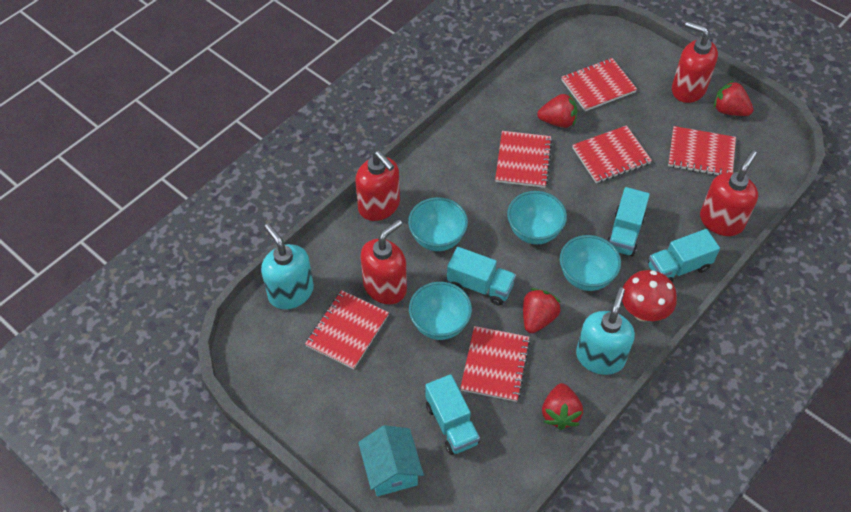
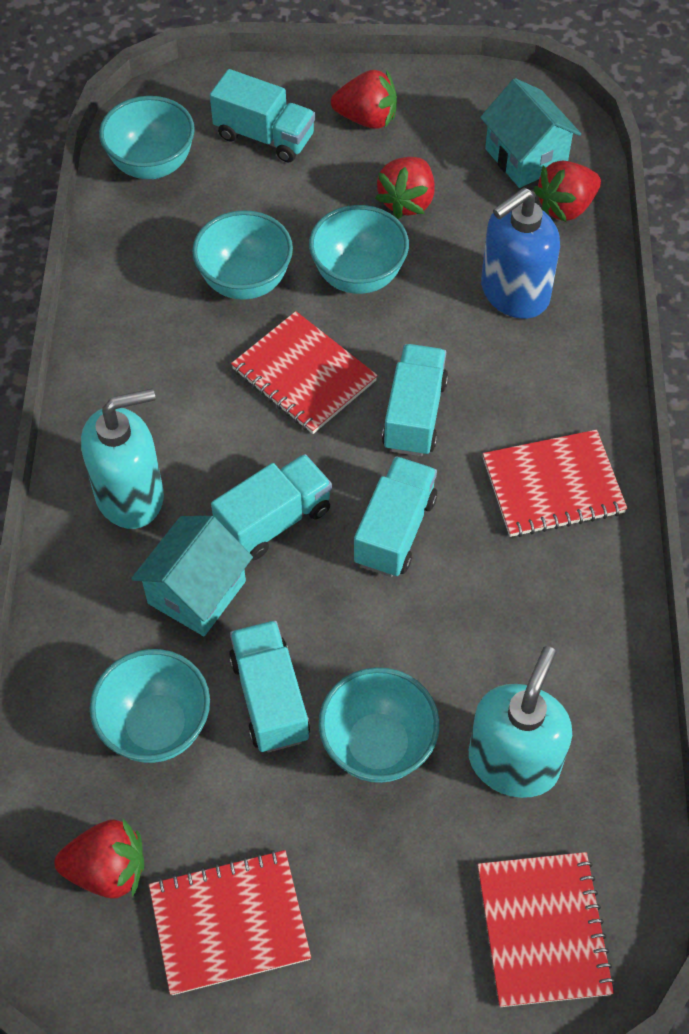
blue soap dispenser: 0 -> 1
red mushroom: 1 -> 0
red notebook: 6 -> 4
red soap dispenser: 4 -> 0
turquoise bowl: 4 -> 5
turquoise house: 1 -> 2
turquoise truck: 4 -> 5

